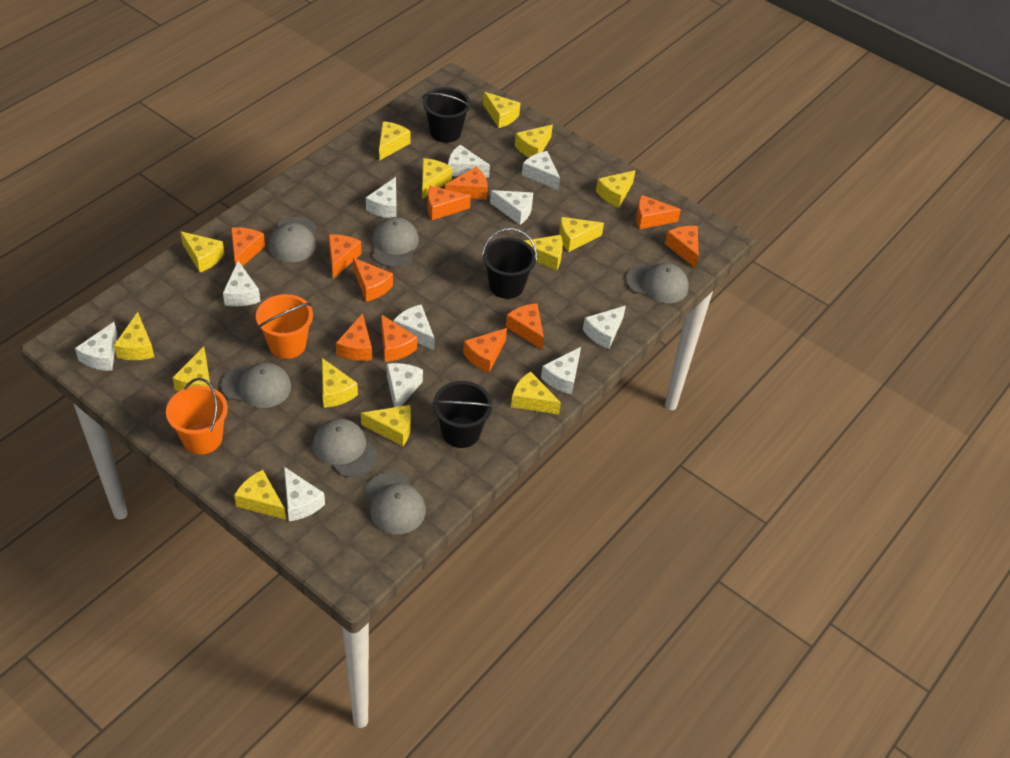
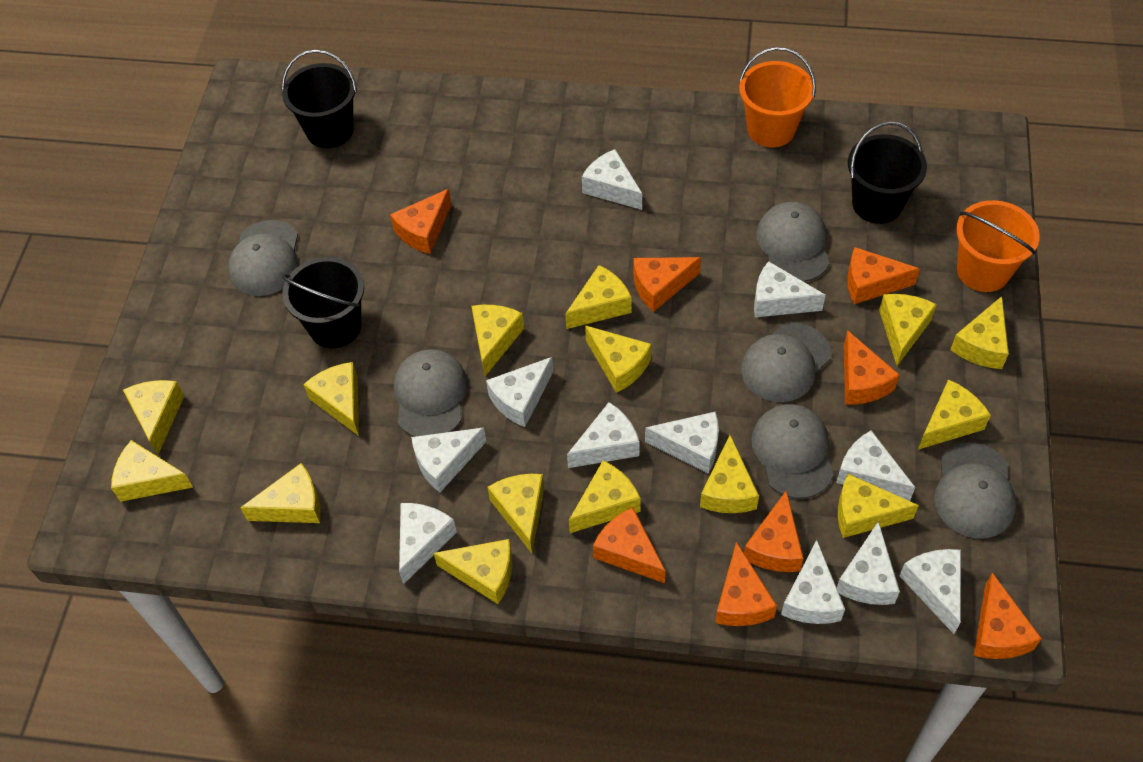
orange cheese: 11 -> 8
yellow cheese: 14 -> 15

